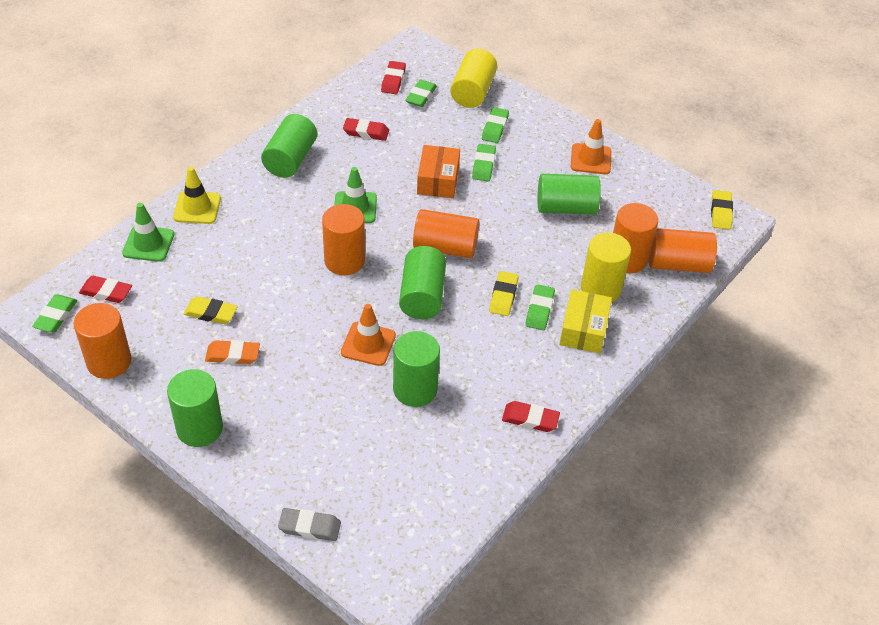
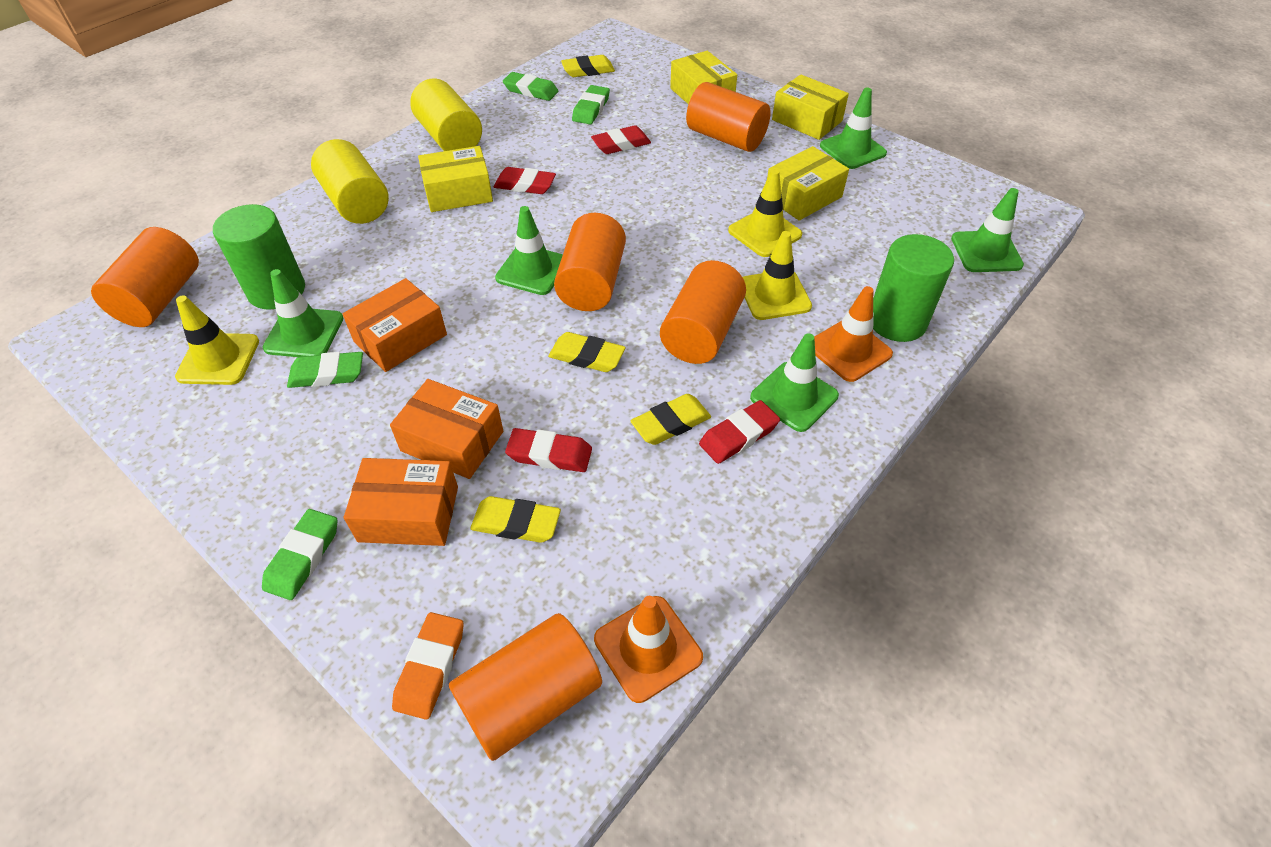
green cylinder: 5 -> 2
green eraser: 5 -> 4
green traffic cone: 2 -> 5
grey eraser: 1 -> 0
orange box: 1 -> 3
yellow box: 1 -> 4
yellow eraser: 3 -> 4
yellow traffic cone: 1 -> 3

